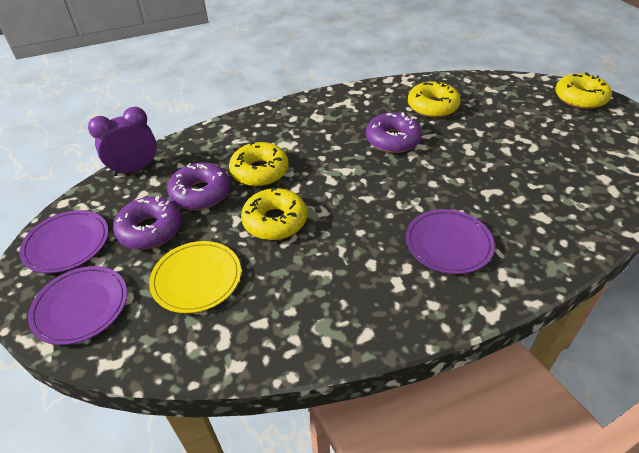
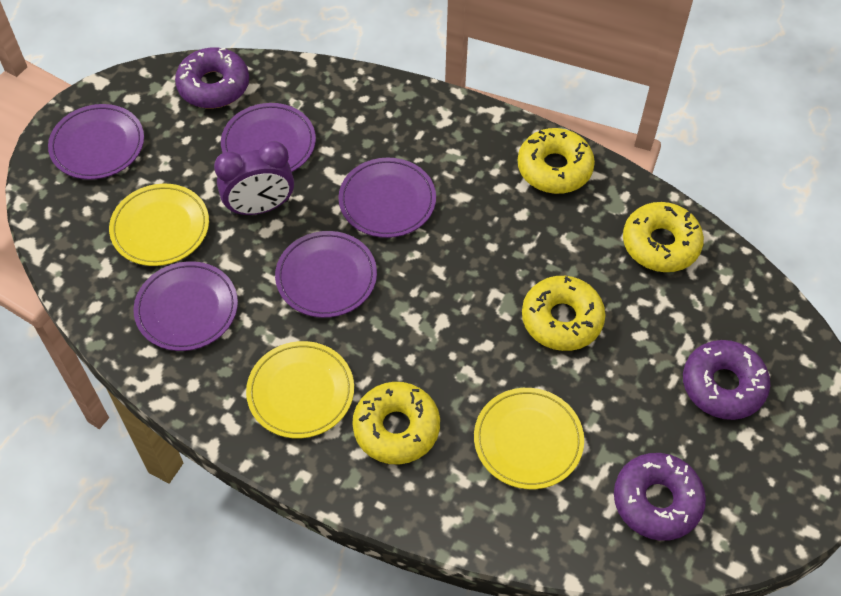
purple plate: 3 -> 5
yellow plate: 1 -> 3

